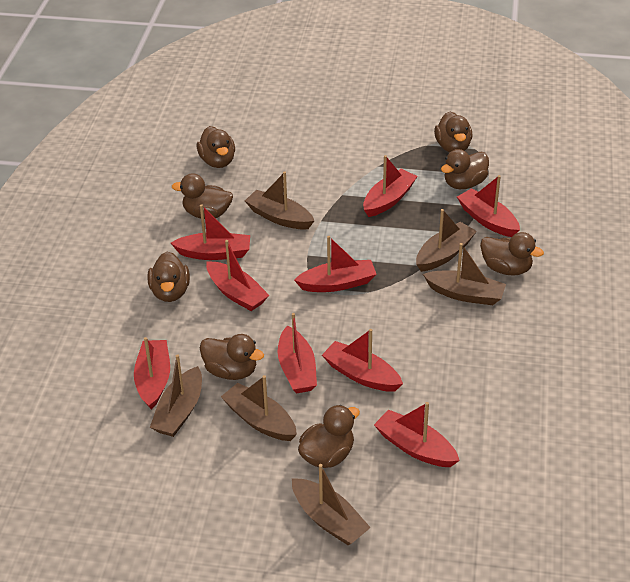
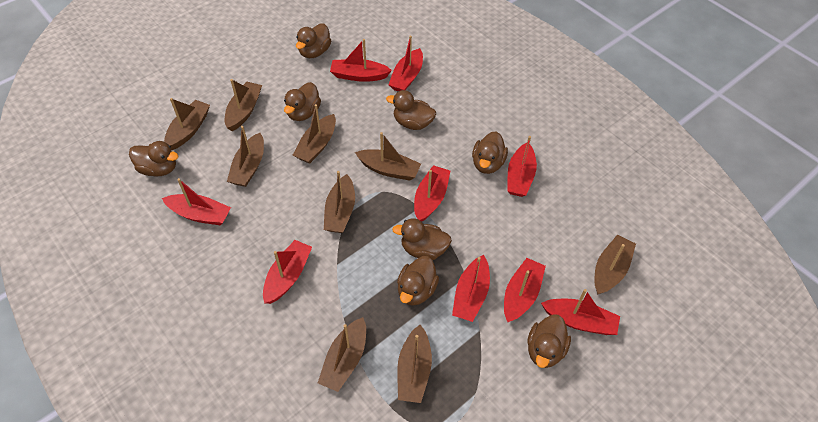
brown boat: 6 -> 9

